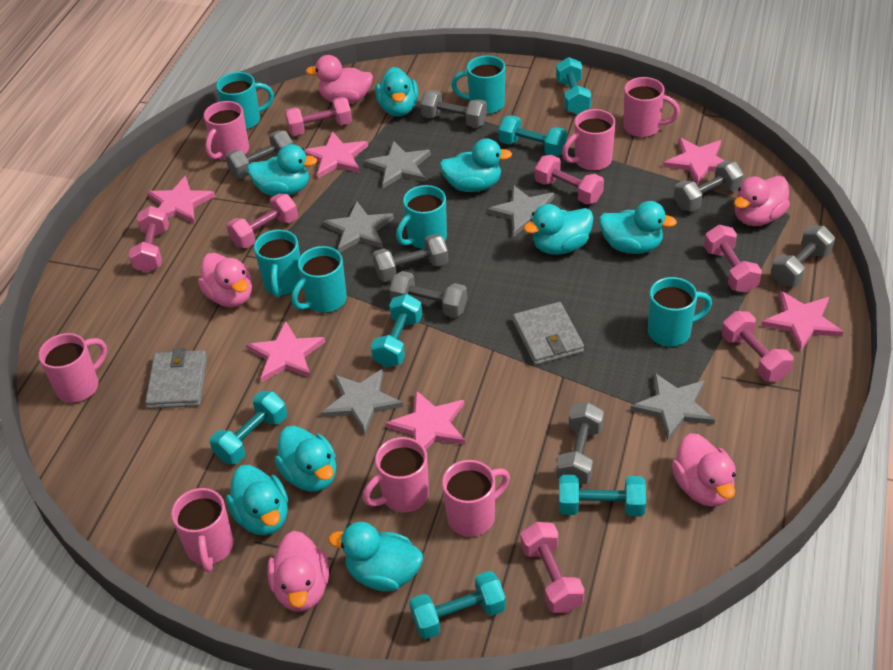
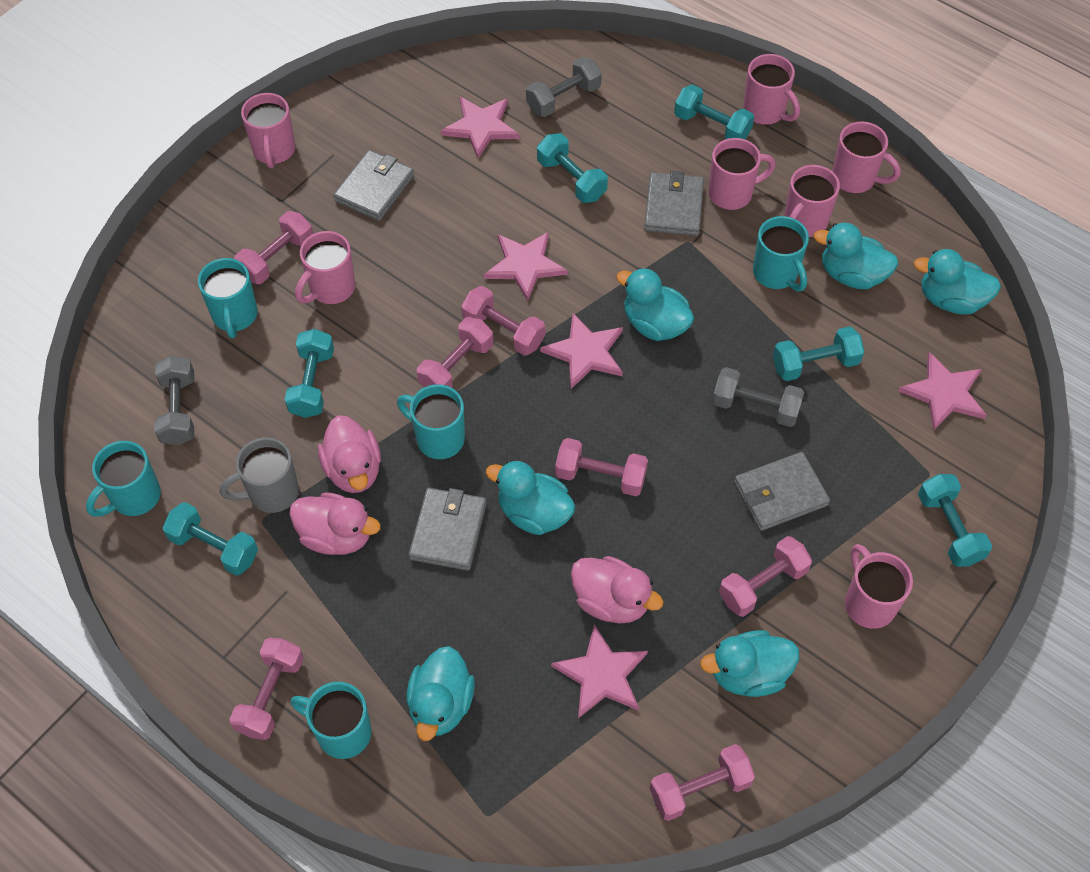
grey dumbbell: 7 -> 3
grey mug: 0 -> 1
grey star: 5 -> 0
grey wallet: 2 -> 4
pink duck: 5 -> 3
pink star: 6 -> 5
turquoise duck: 8 -> 6
turquoise mug: 6 -> 5

